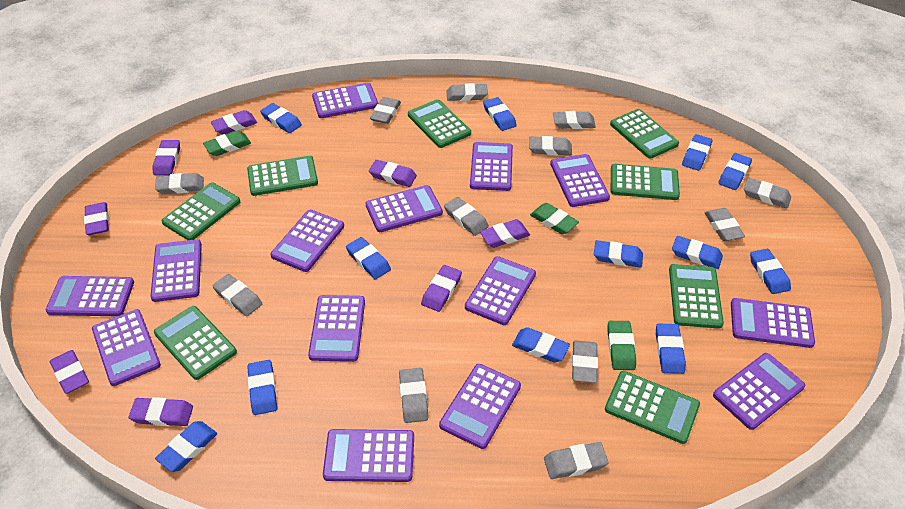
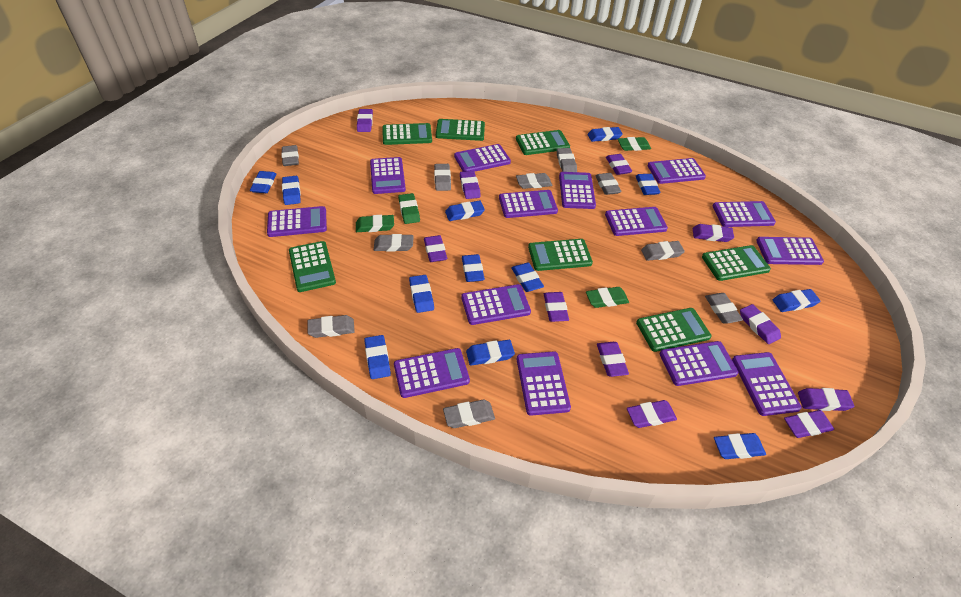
green calculator: 8 -> 7
green eraser: 3 -> 4
grey eraser: 12 -> 10
purple eraser: 8 -> 11

